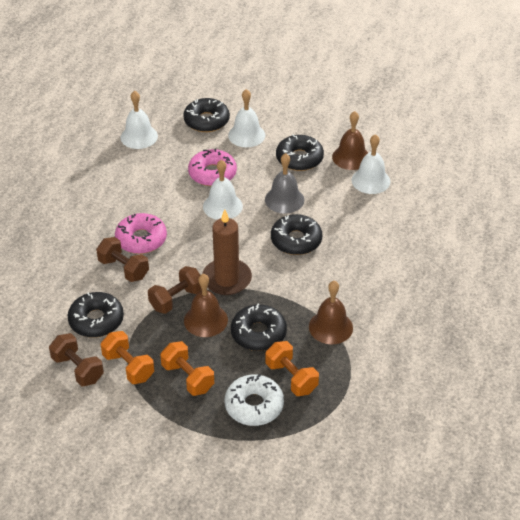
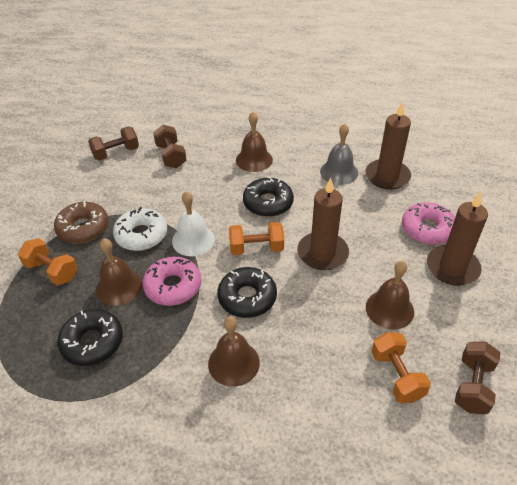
black donut: 5 -> 3
brown bell: 3 -> 4
brown candle: 1 -> 3
brown donut: 0 -> 1
white bell: 4 -> 1

